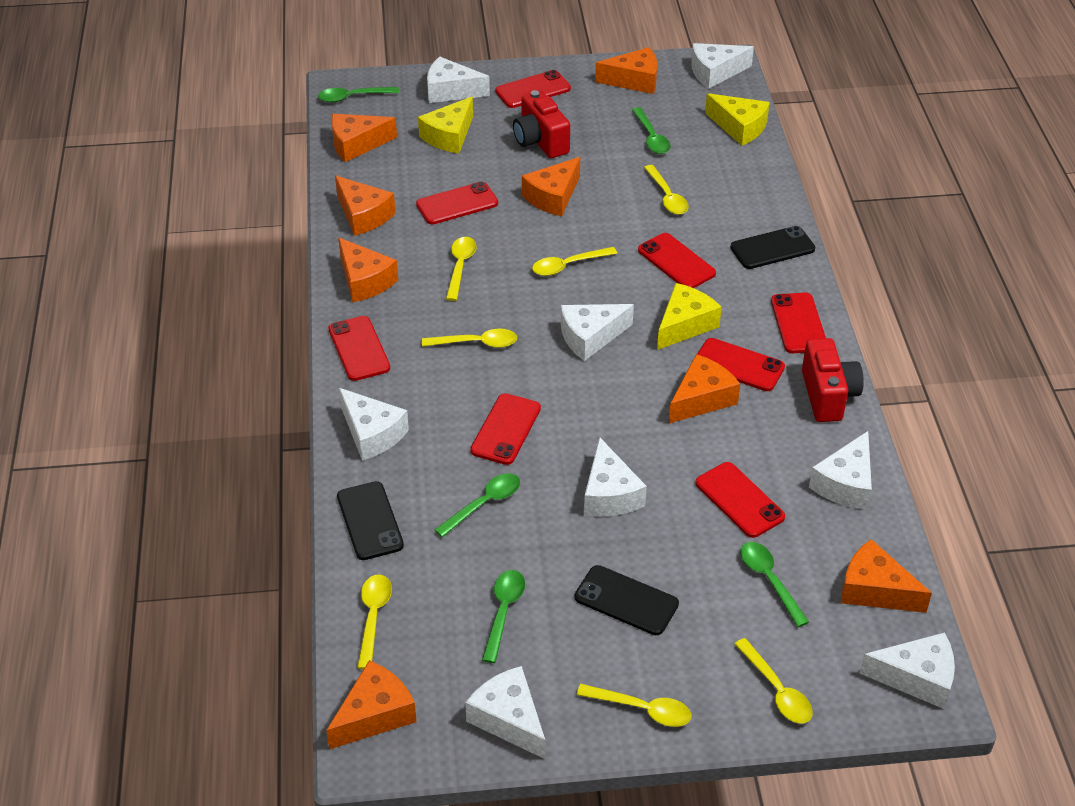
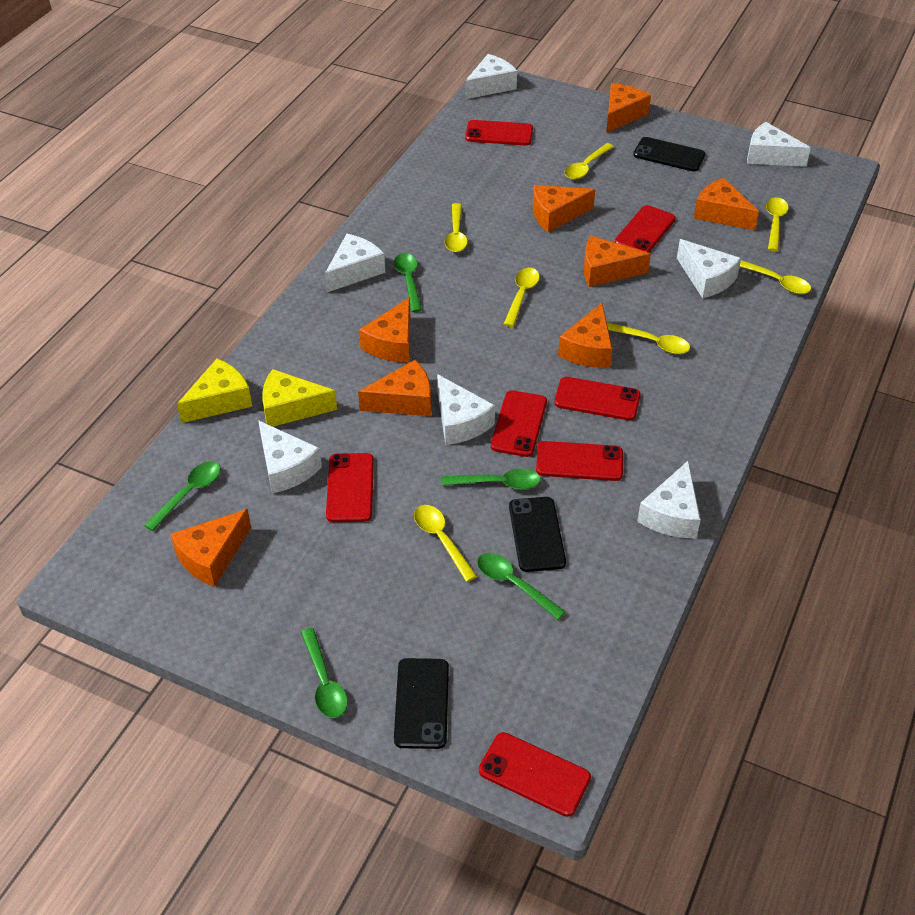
red camera: 2 -> 0
red phone: 8 -> 7
white cheese: 8 -> 7
yellow cheese: 3 -> 2

